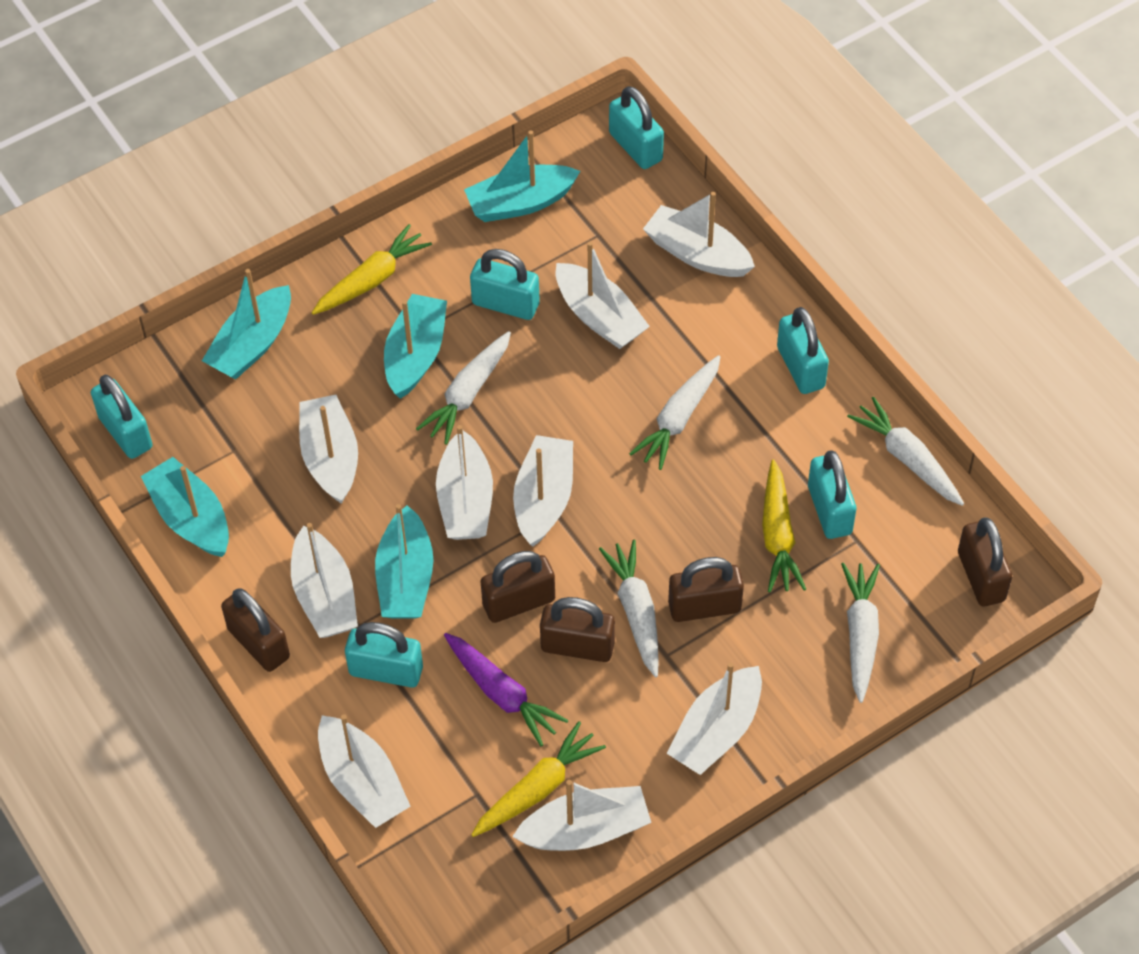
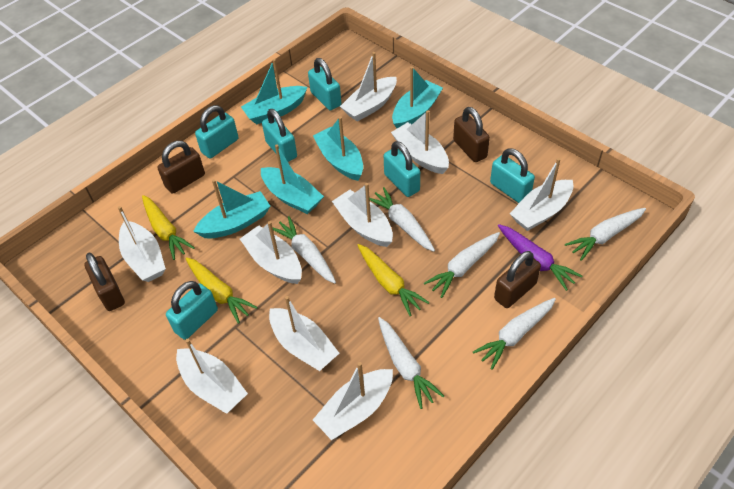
brown padlock: 5 -> 4
white carrot: 5 -> 6

